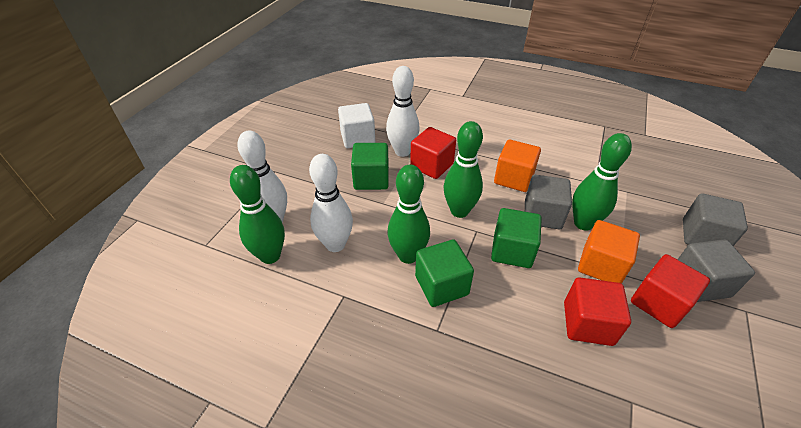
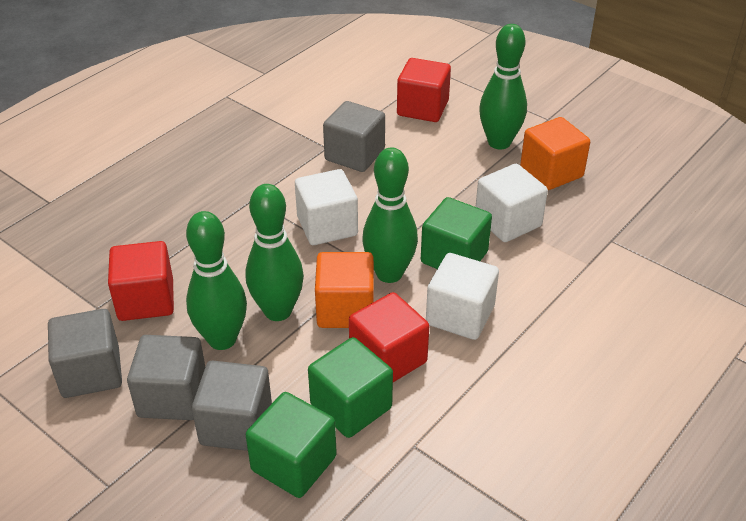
grey cube: 3 -> 4
white bowling pin: 3 -> 0
white cube: 1 -> 3

